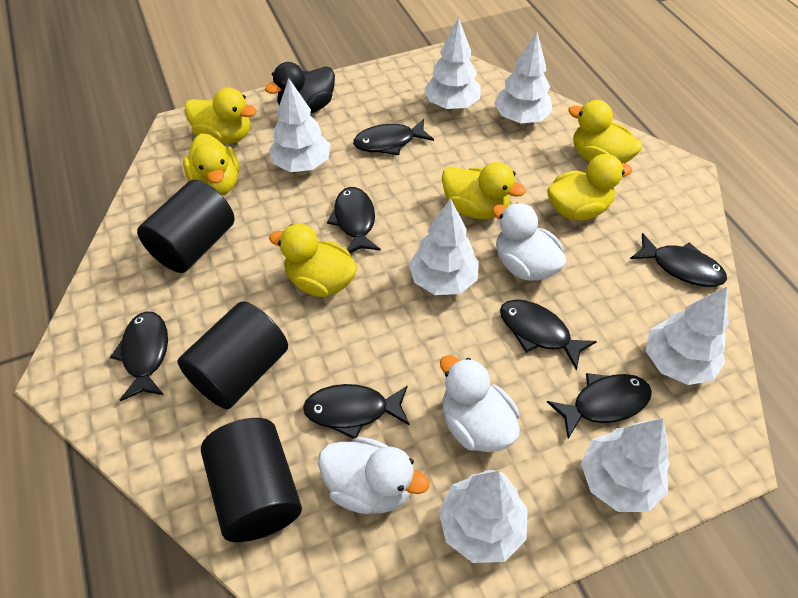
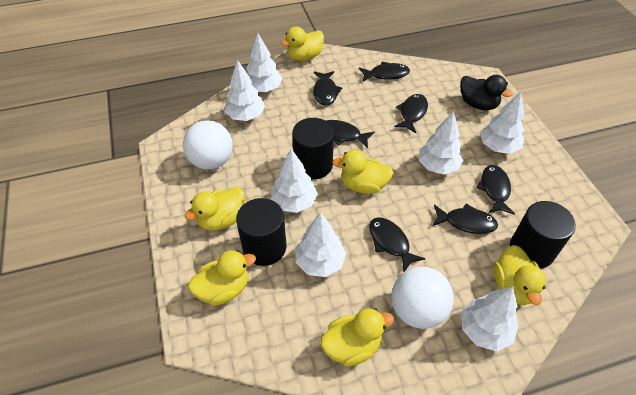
white ball: 0 -> 2
white duck: 3 -> 0

